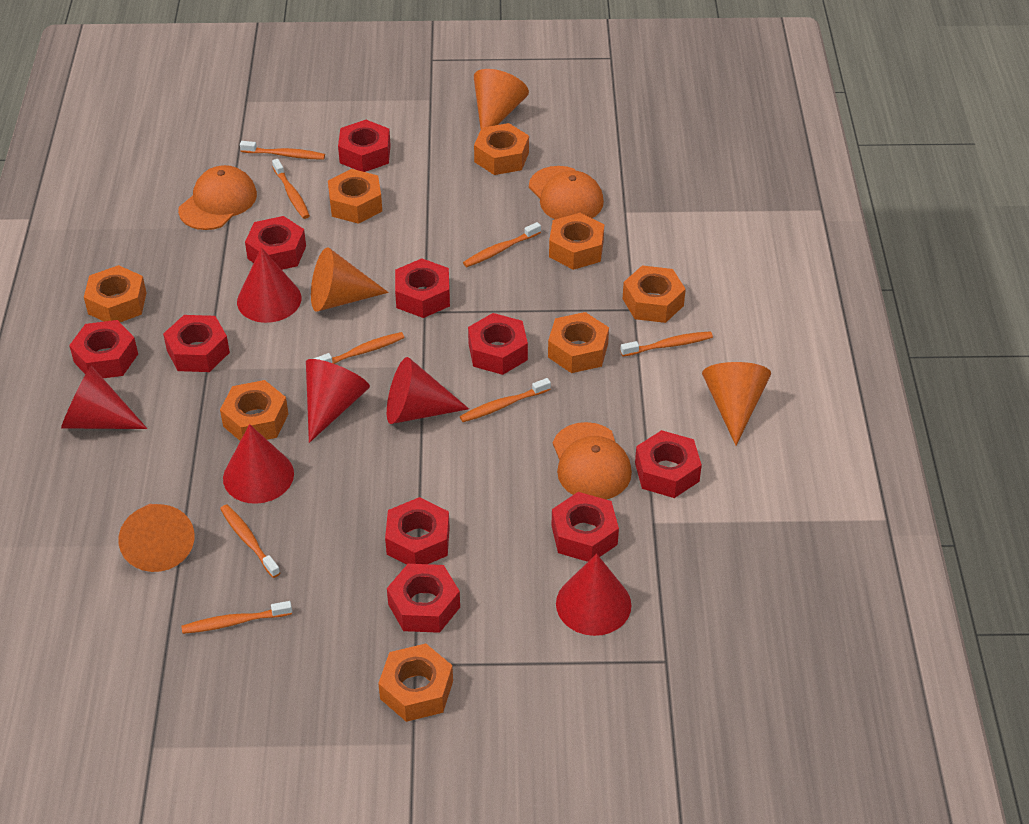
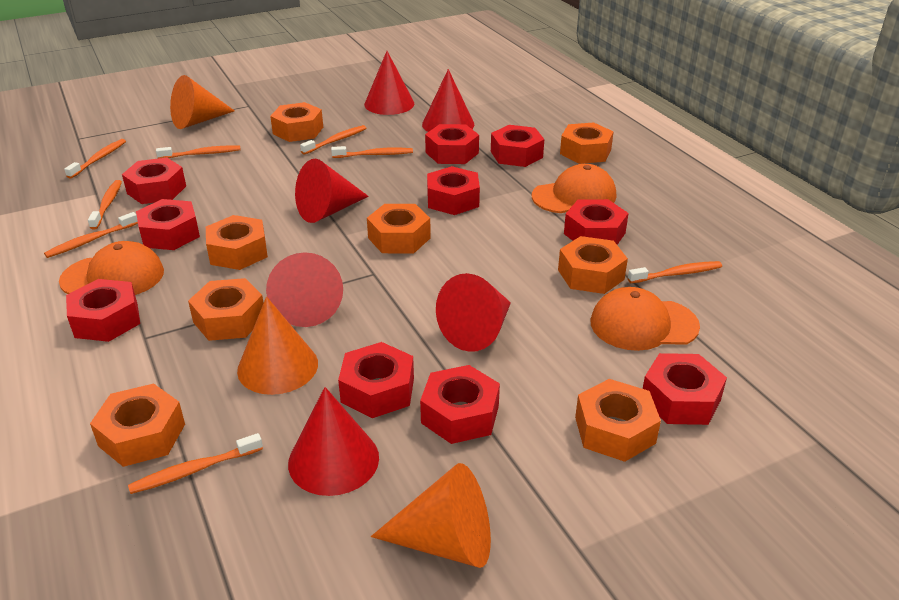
orange cone: 4 -> 3

